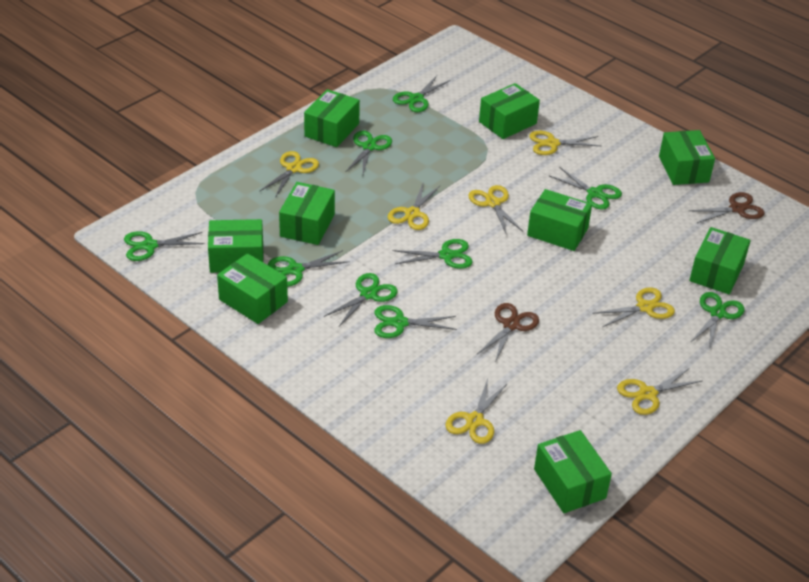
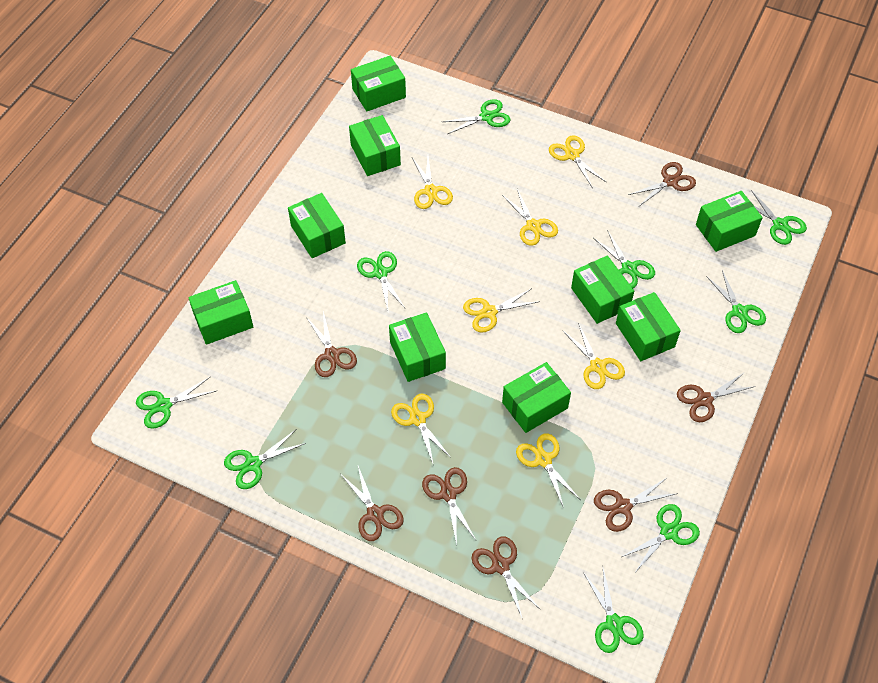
brown scissors: 2 -> 7

